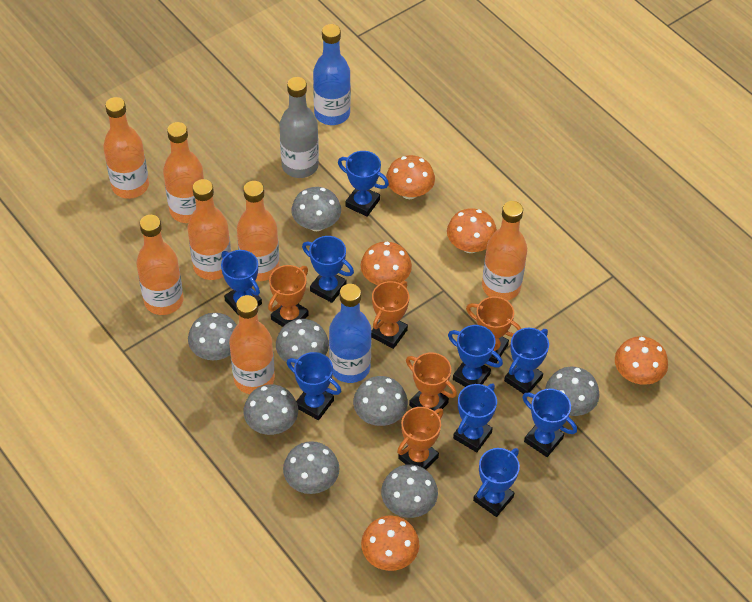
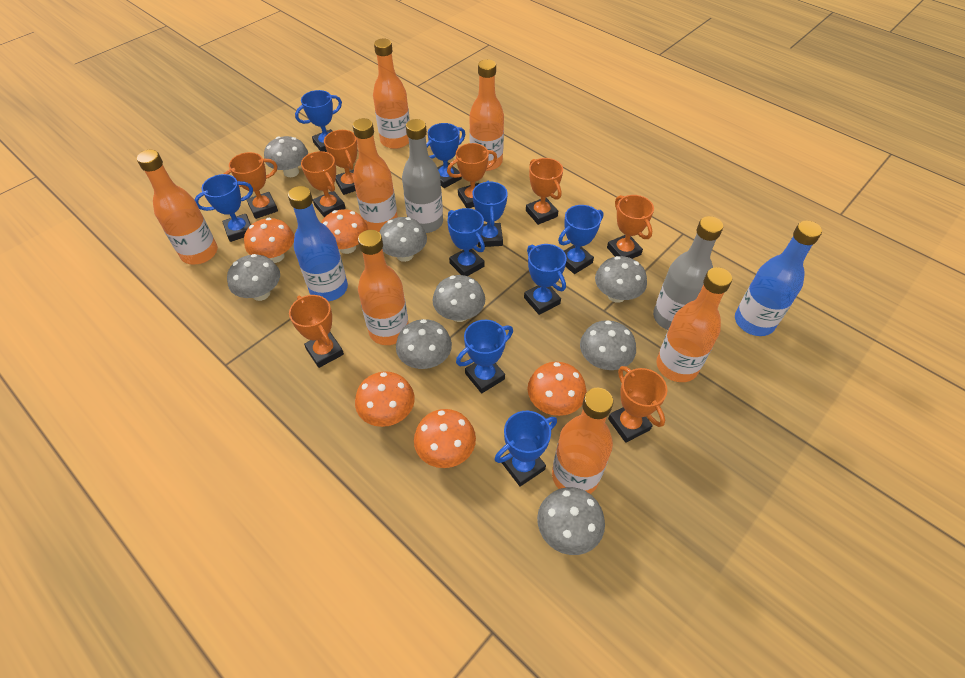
grey bottle: 1 -> 2
orange trophy: 5 -> 8

